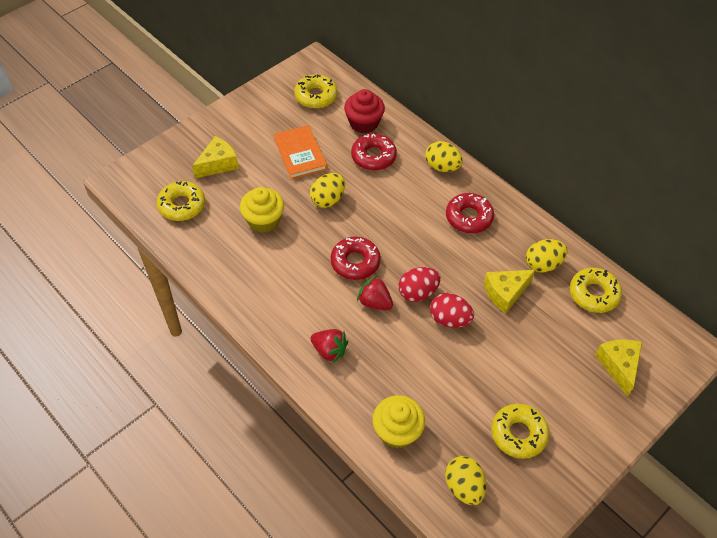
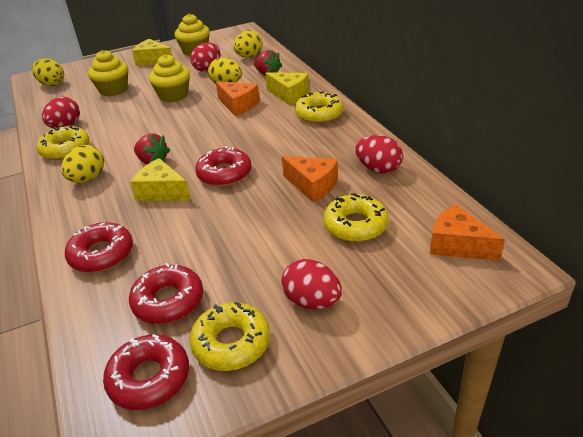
orange book: 1 -> 0
orange cheese: 0 -> 3
red cupcake: 1 -> 0
red donut: 3 -> 4
red egg: 2 -> 4
yellow cupcake: 2 -> 3

